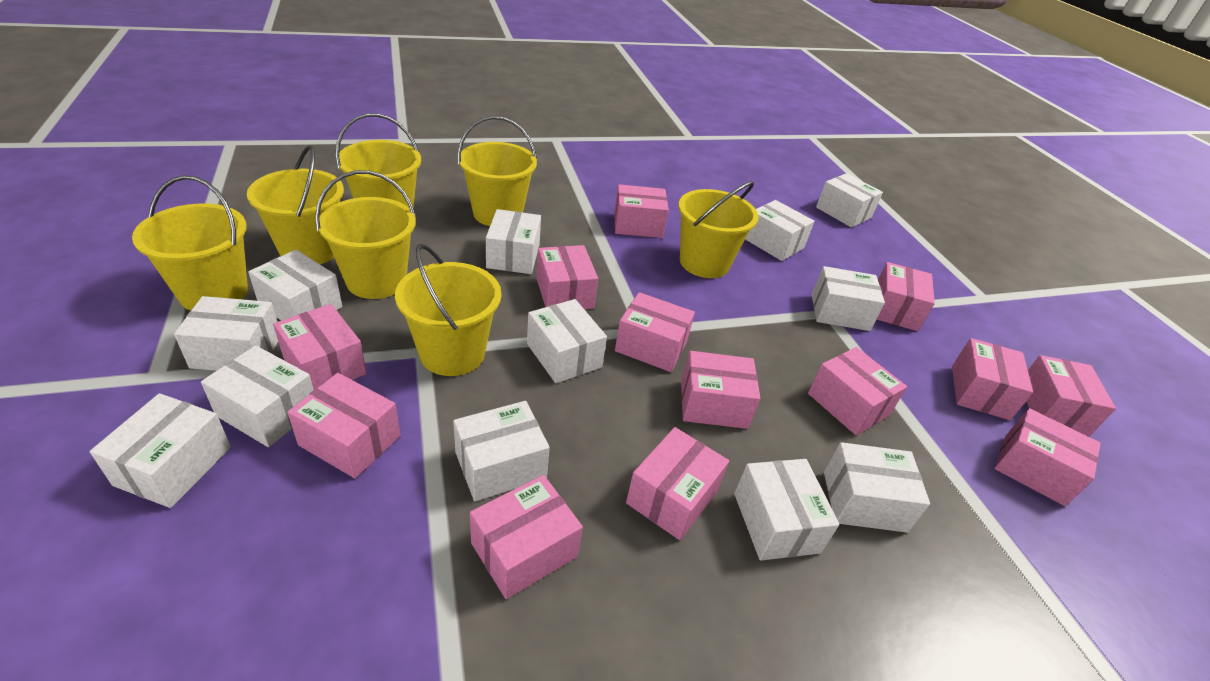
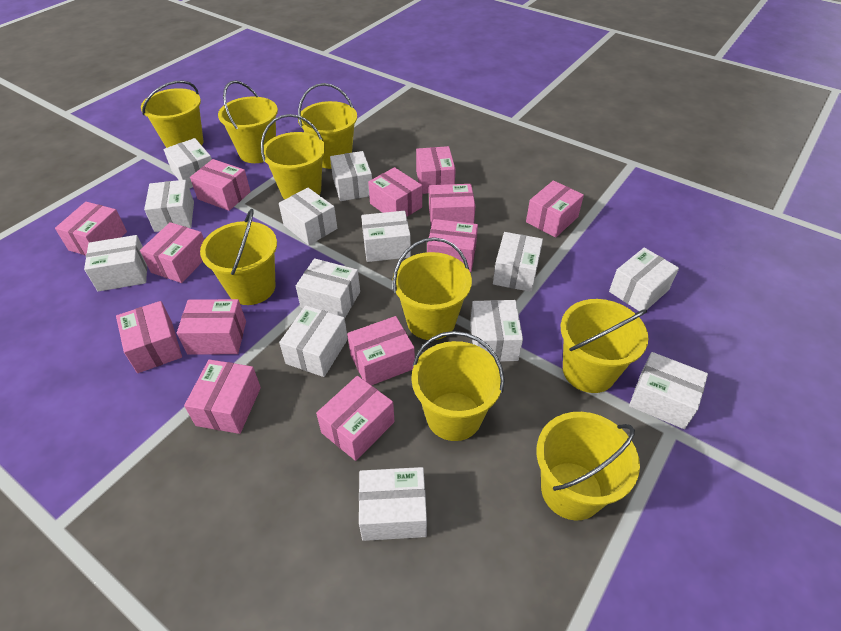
white box: 12 -> 13
yellow bucket: 7 -> 9

